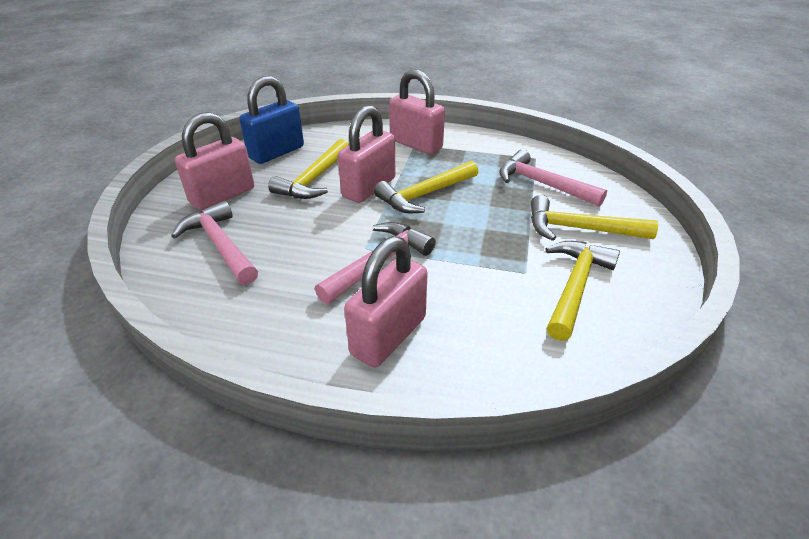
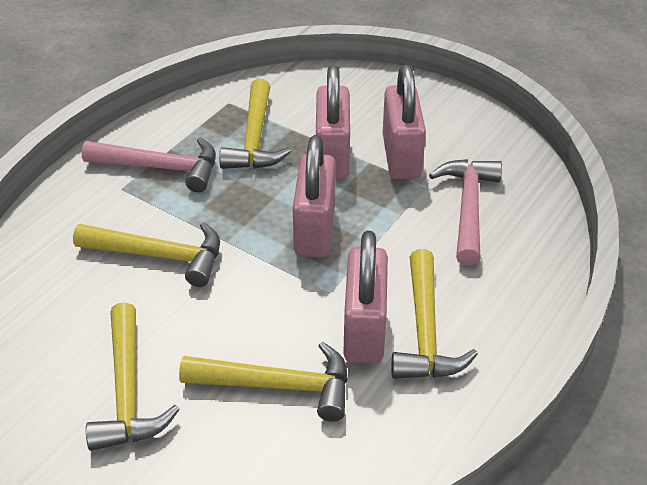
blue padlock: 1 -> 0
pink hammer: 3 -> 2
yellow hammer: 4 -> 5

